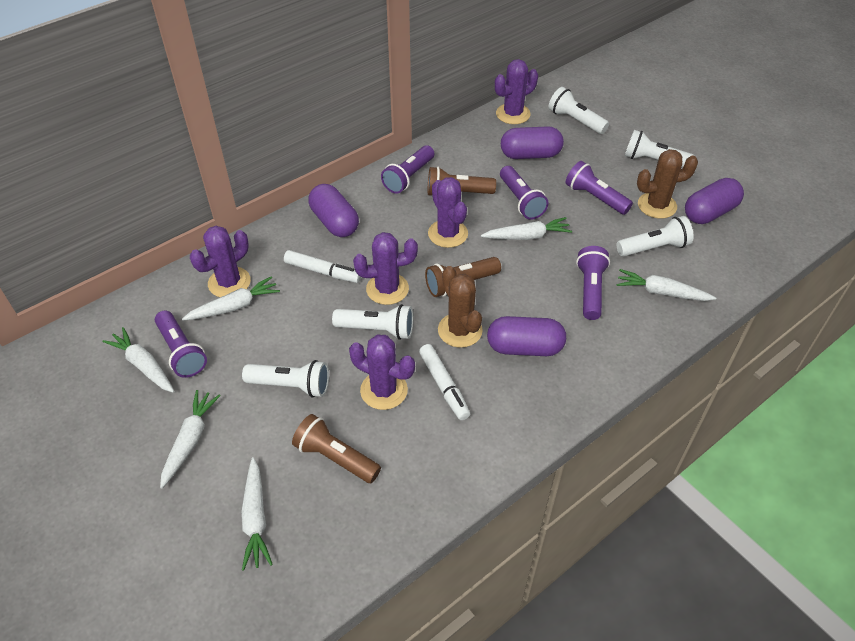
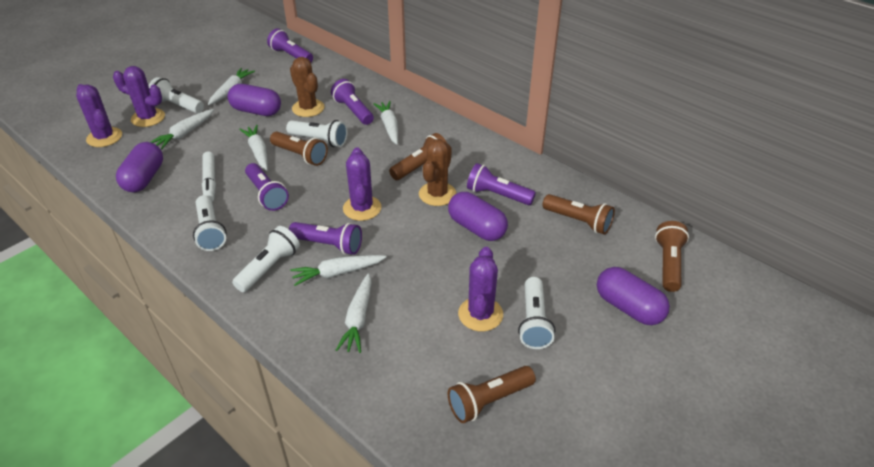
brown flashlight: 3 -> 5
purple cactus: 5 -> 4
white marker: 2 -> 1

